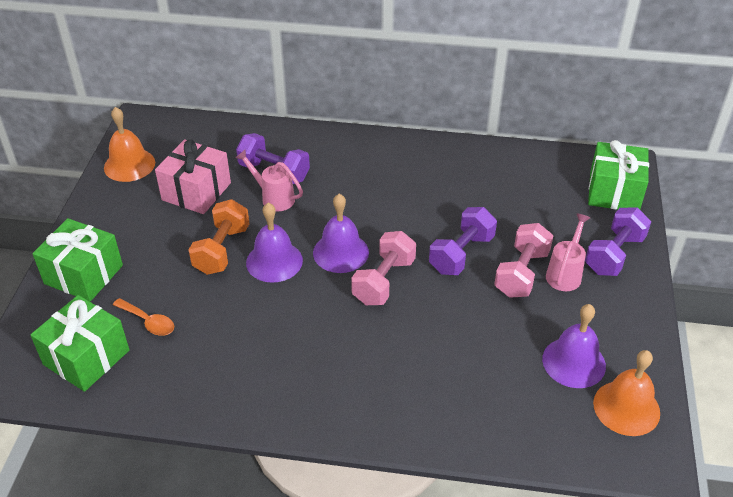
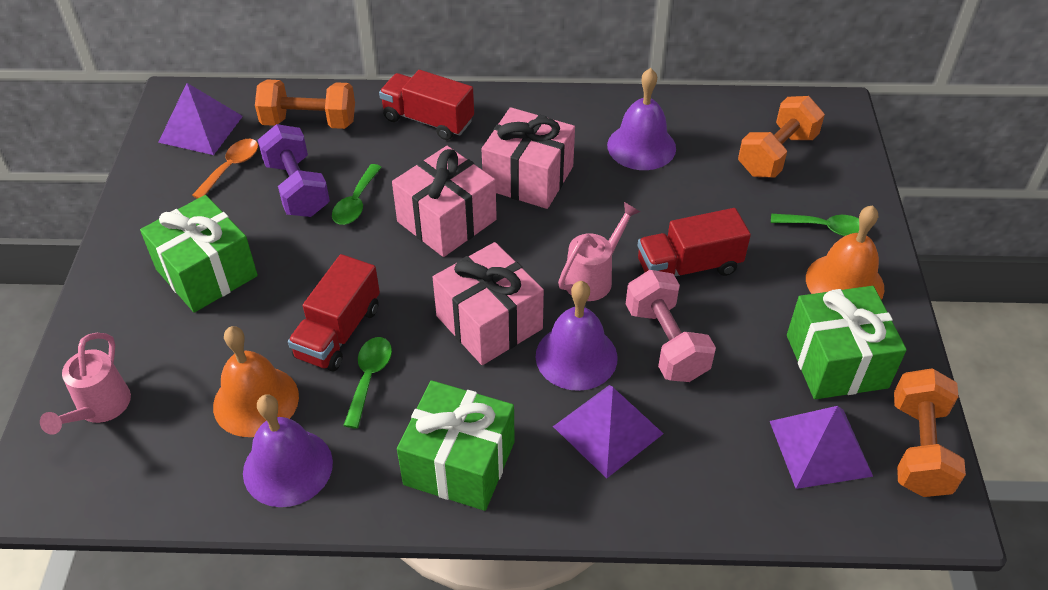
green spoon: 0 -> 3
orange dumbbell: 1 -> 3
pink dumbbell: 2 -> 1
pink gift: 1 -> 3
purple dumbbell: 3 -> 1
purple pyramid: 0 -> 3
red truck: 0 -> 3

